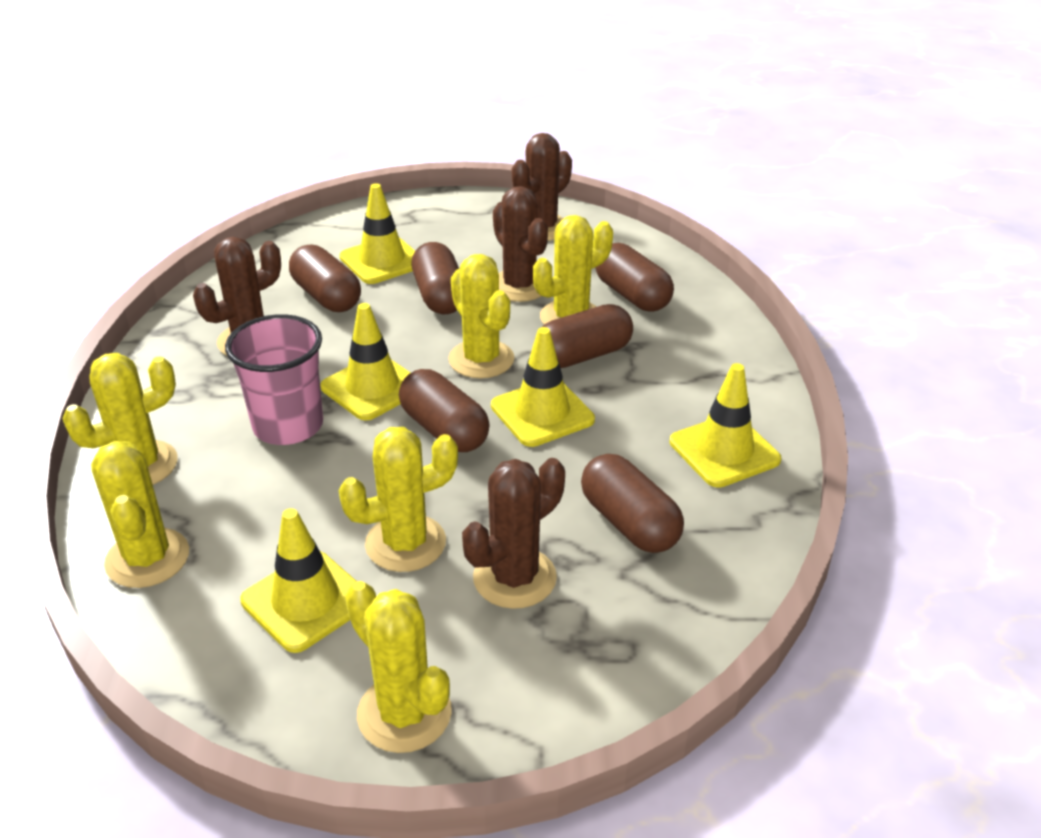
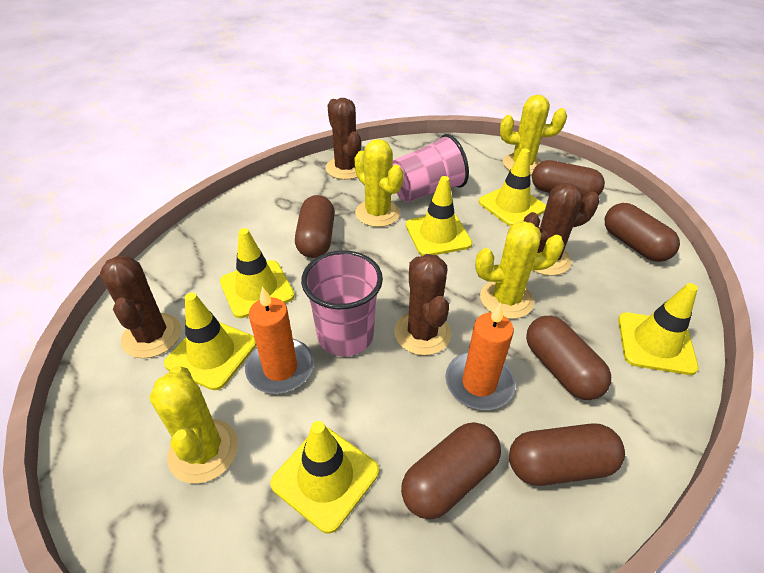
orange candle: 0 -> 2
pink cup: 1 -> 2
yellow cactus: 6 -> 4
yellow traffic cone: 5 -> 6

